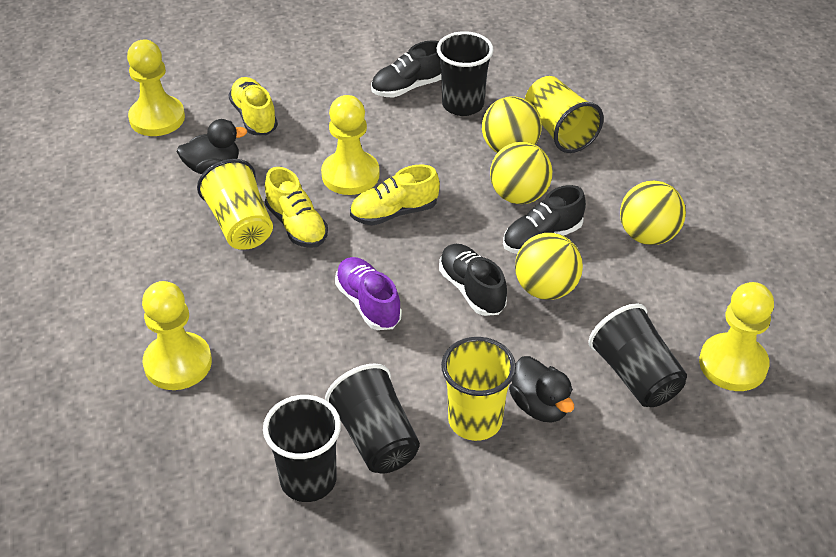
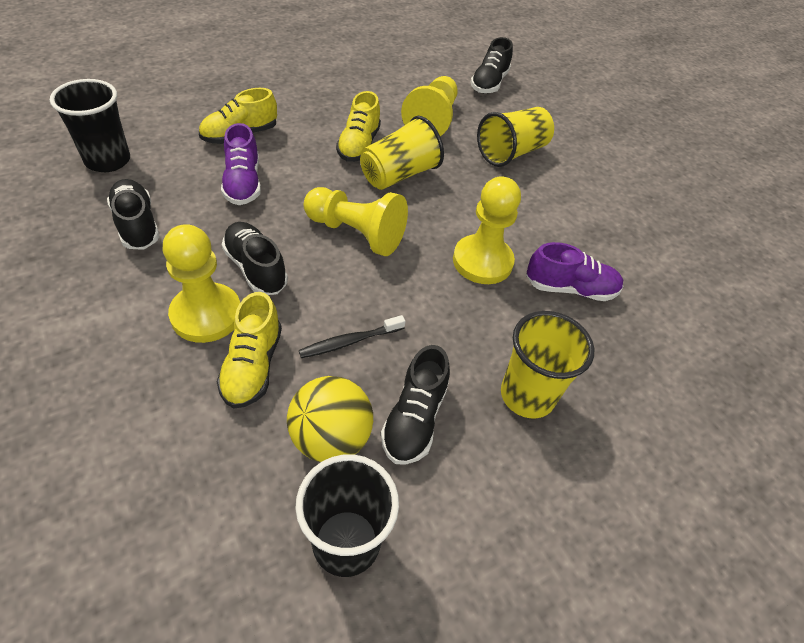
black cup: 4 -> 2
black duck: 2 -> 0
black shoe: 3 -> 4
black toothbrush: 0 -> 1
purple shoe: 1 -> 2
yellow ball: 4 -> 1

